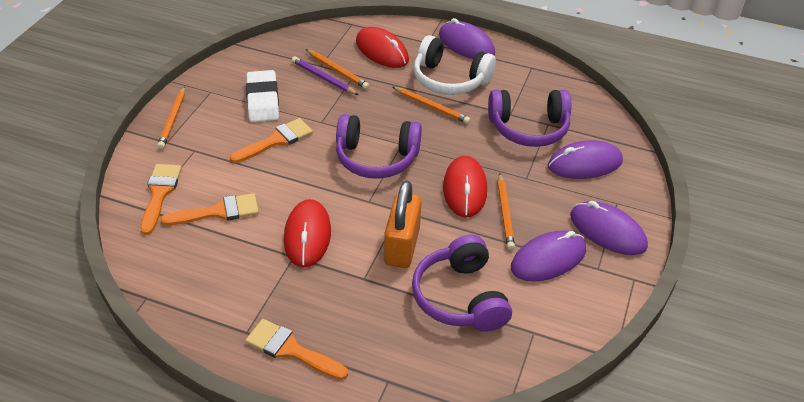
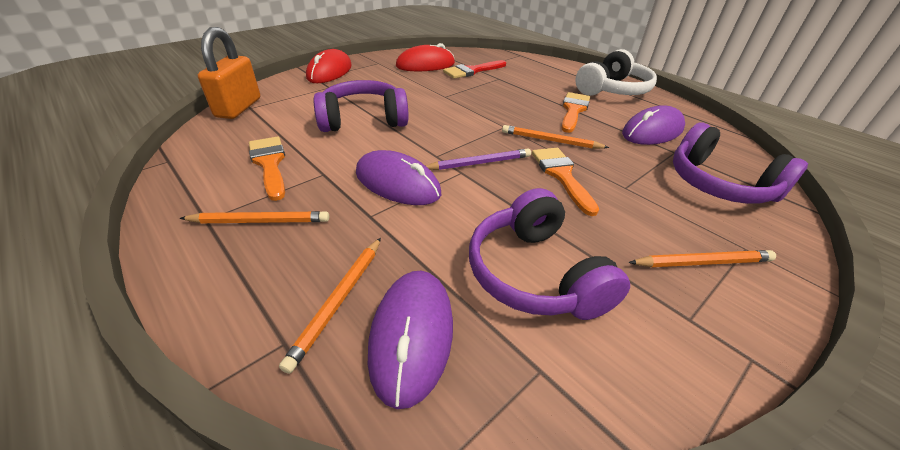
orange brush: 4 -> 3
purple mouse: 4 -> 3
red brush: 0 -> 1
red mouse: 3 -> 2
white eraser: 1 -> 0

